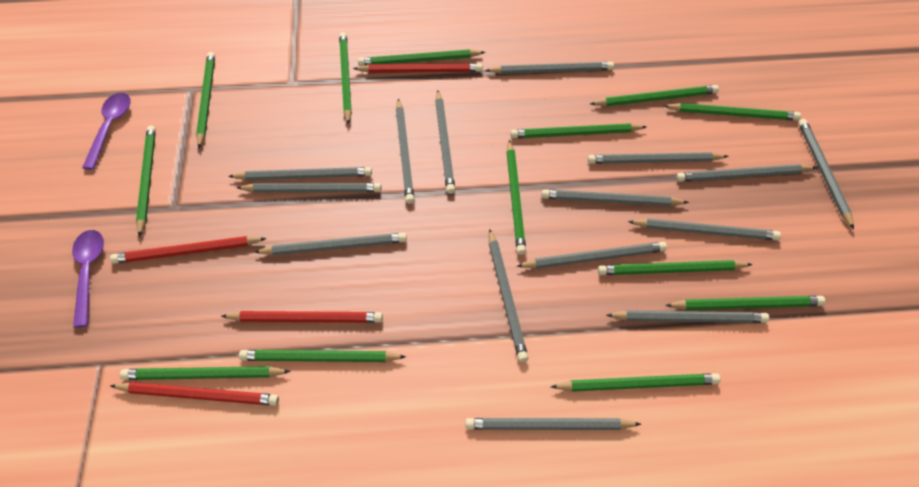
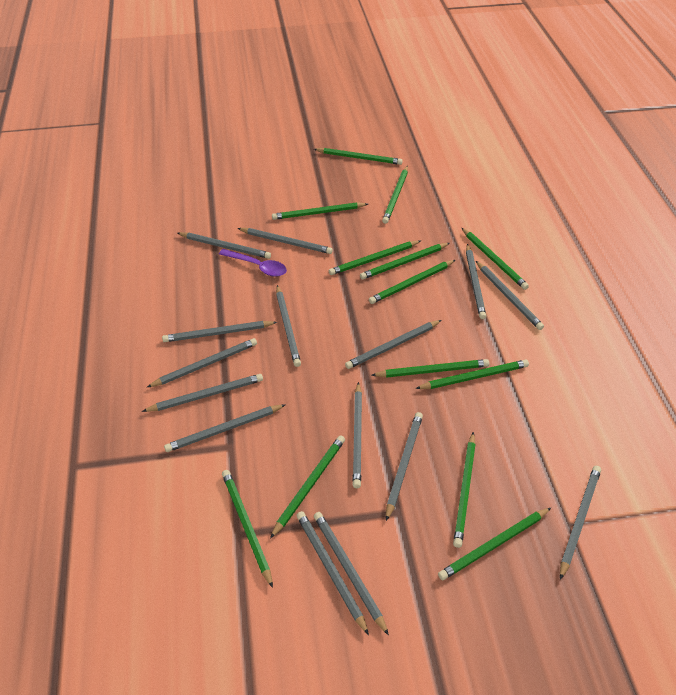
purple spoon: 2 -> 1
red pencil: 4 -> 0

